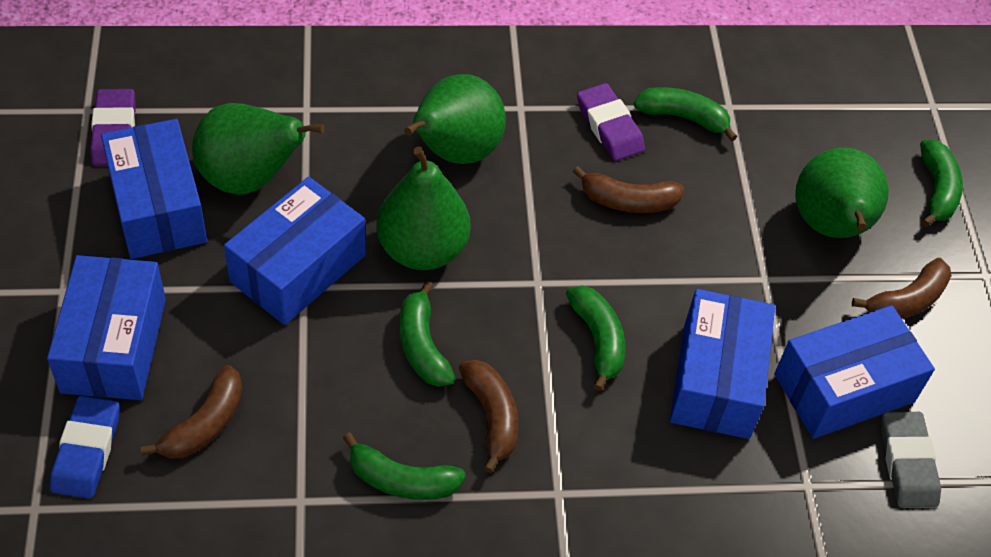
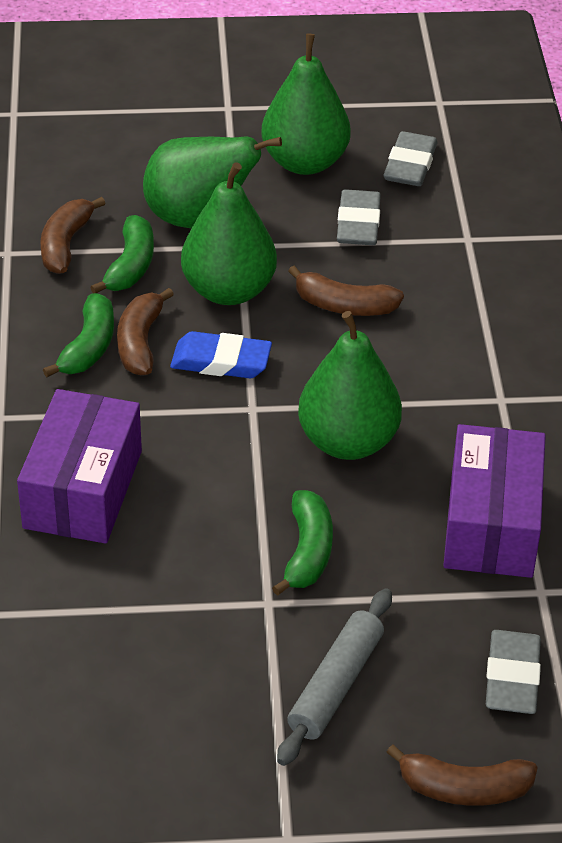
blue box: 5 -> 0
green banana: 5 -> 3
grey eraser: 1 -> 3
grey rolling pin: 0 -> 1
purple box: 0 -> 2
purple eraser: 2 -> 0

